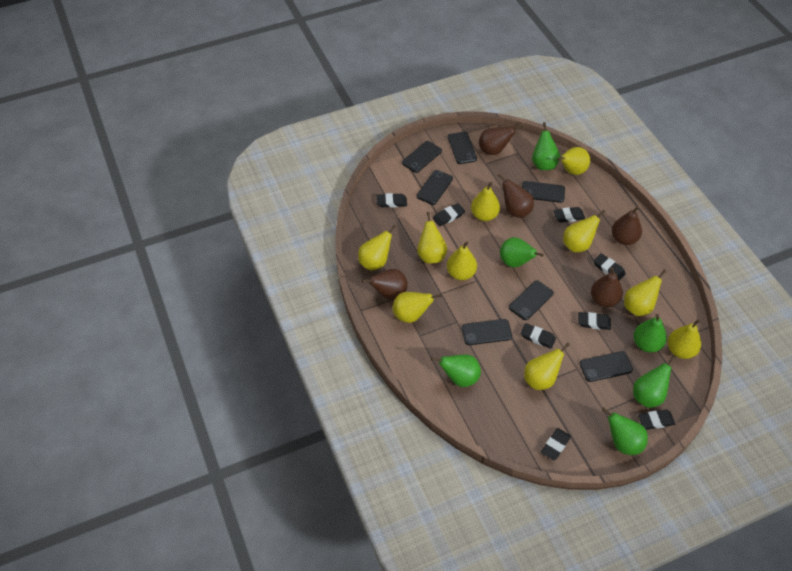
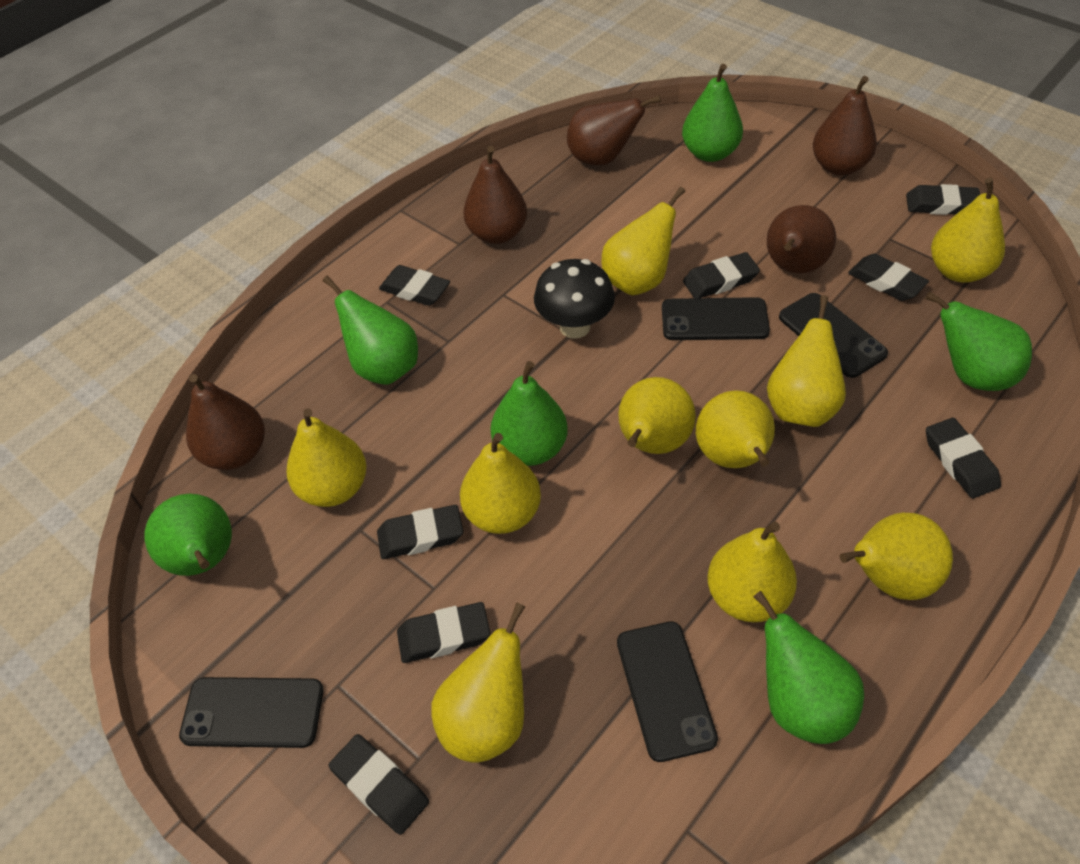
black mushroom: 0 -> 1
black phone: 7 -> 4

